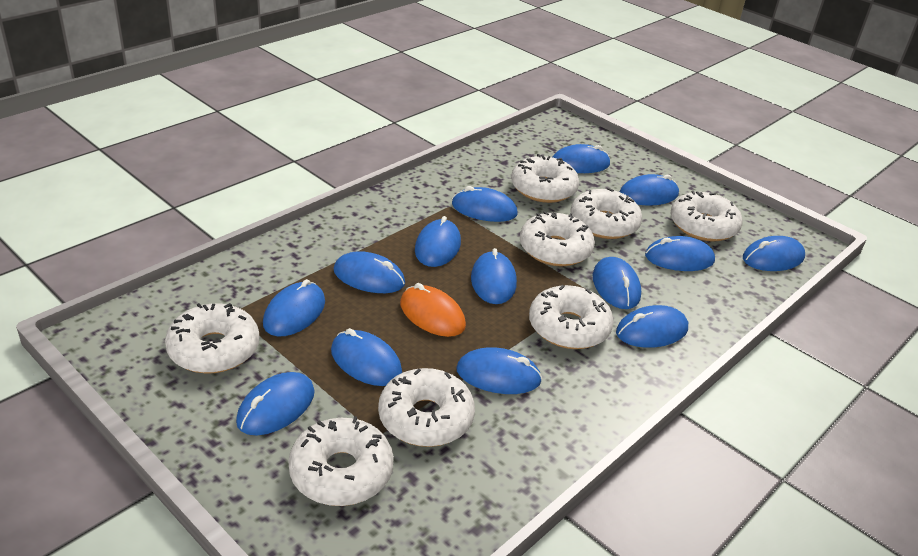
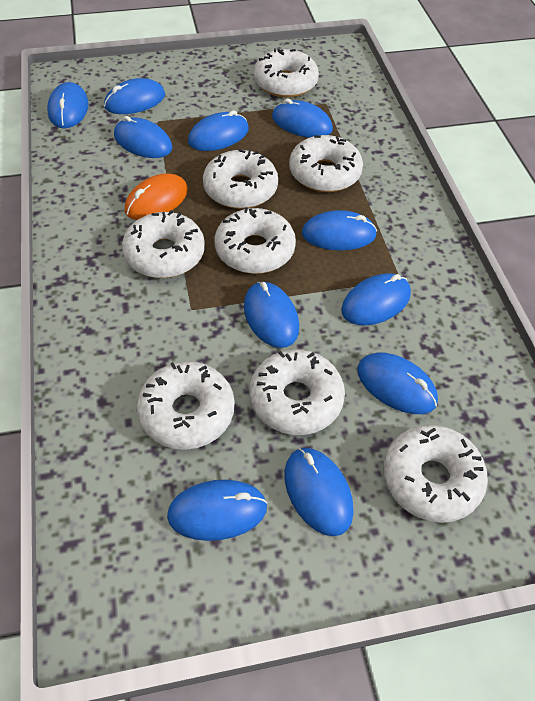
blue mouse: 14 -> 11

